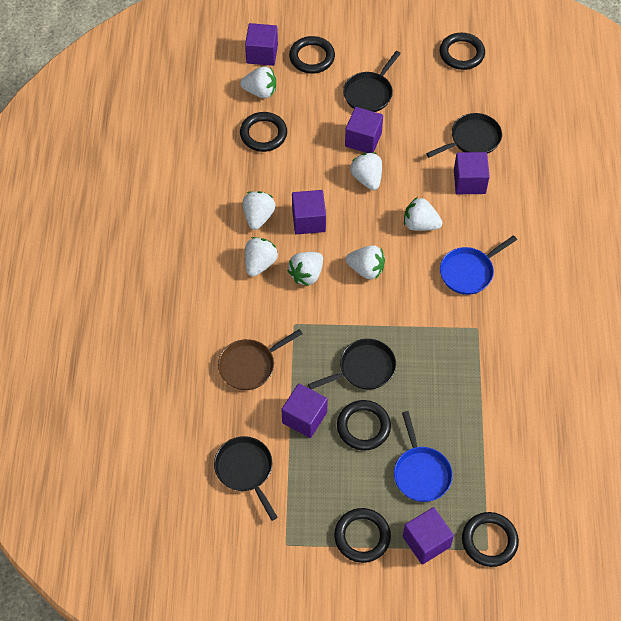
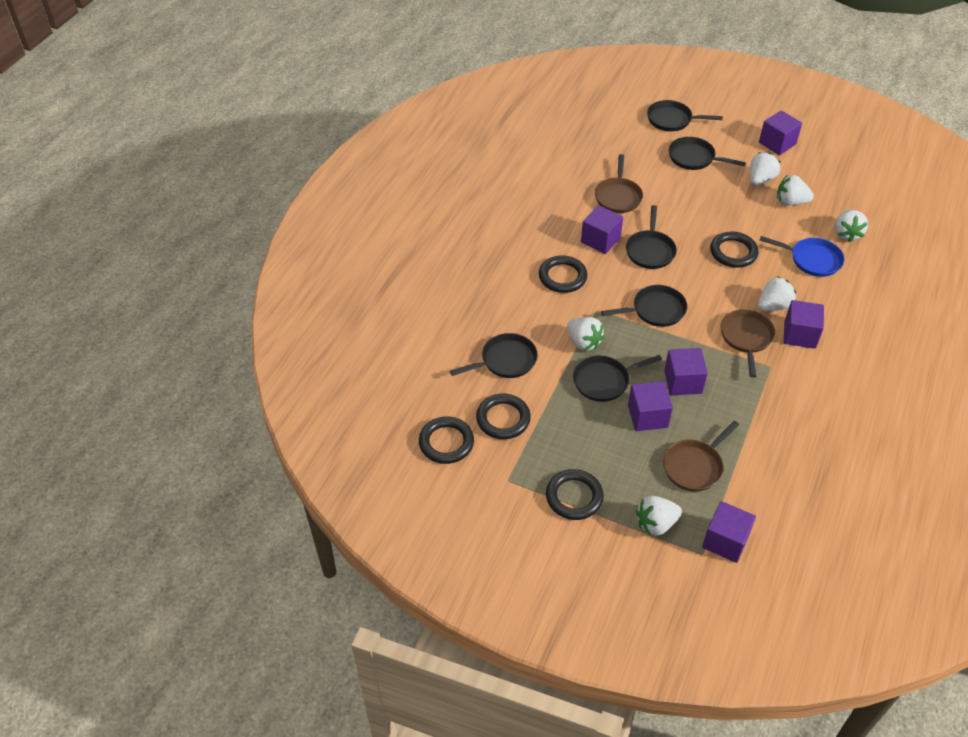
black pan: 4 -> 6
black ring: 6 -> 5
blue pan: 2 -> 1
brown pan: 1 -> 3
white strawberry: 7 -> 6

